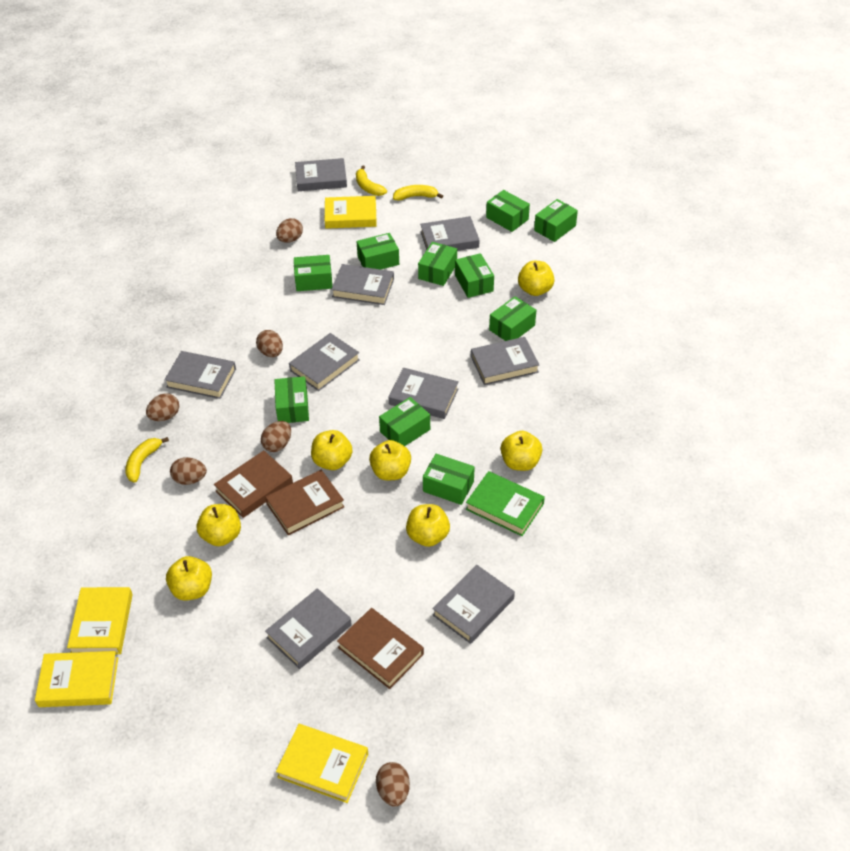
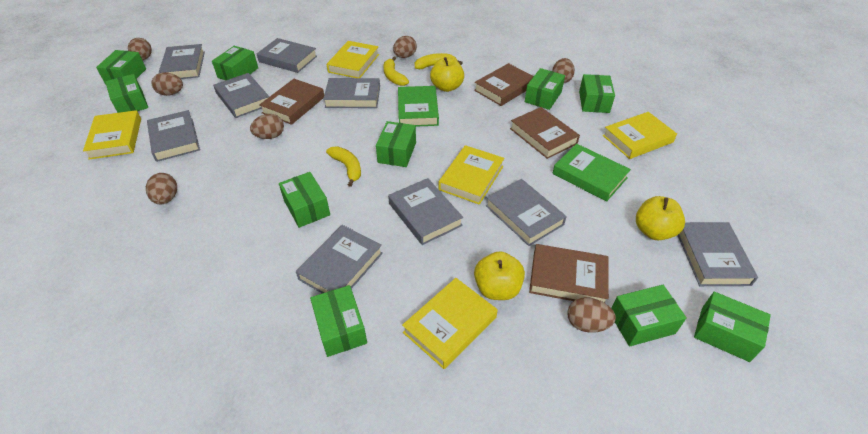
brown book: 3 -> 4
brown egg: 6 -> 7
green book: 1 -> 2
yellow apple: 7 -> 3
yellow book: 4 -> 5

